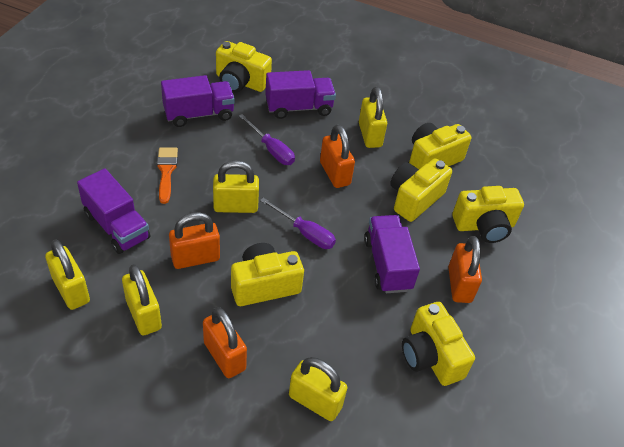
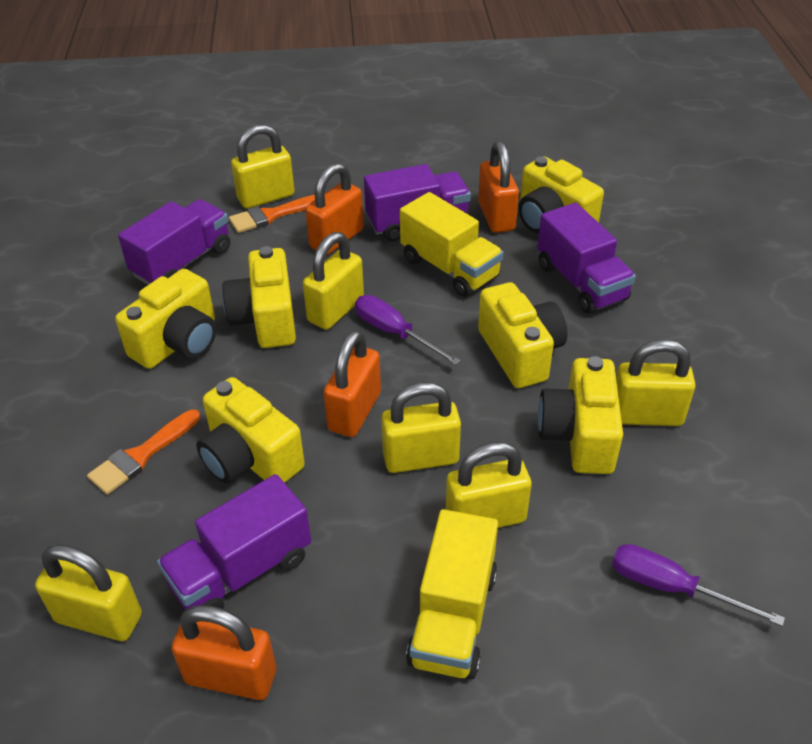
orange brush: 1 -> 2
yellow padlock: 5 -> 6
yellow truck: 0 -> 2

